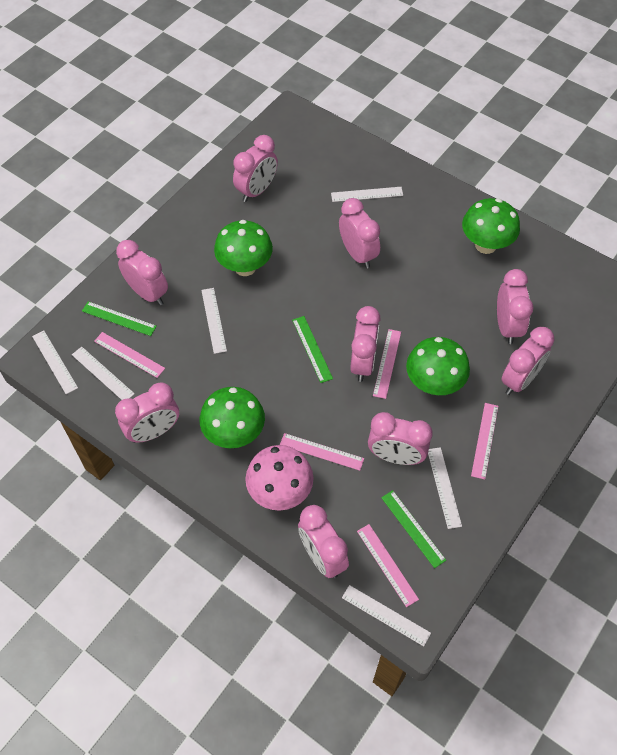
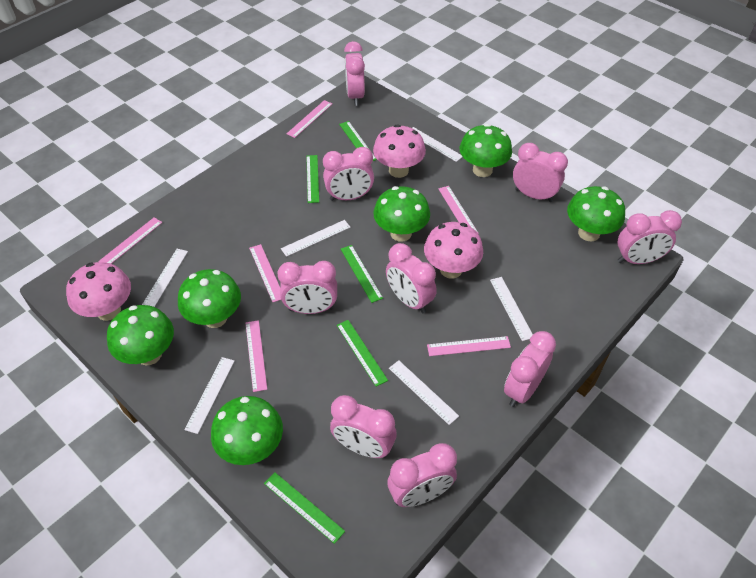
green mushroom: 4 -> 6
green ruler: 3 -> 5
pink mushroom: 1 -> 3
pink ruler: 5 -> 6

